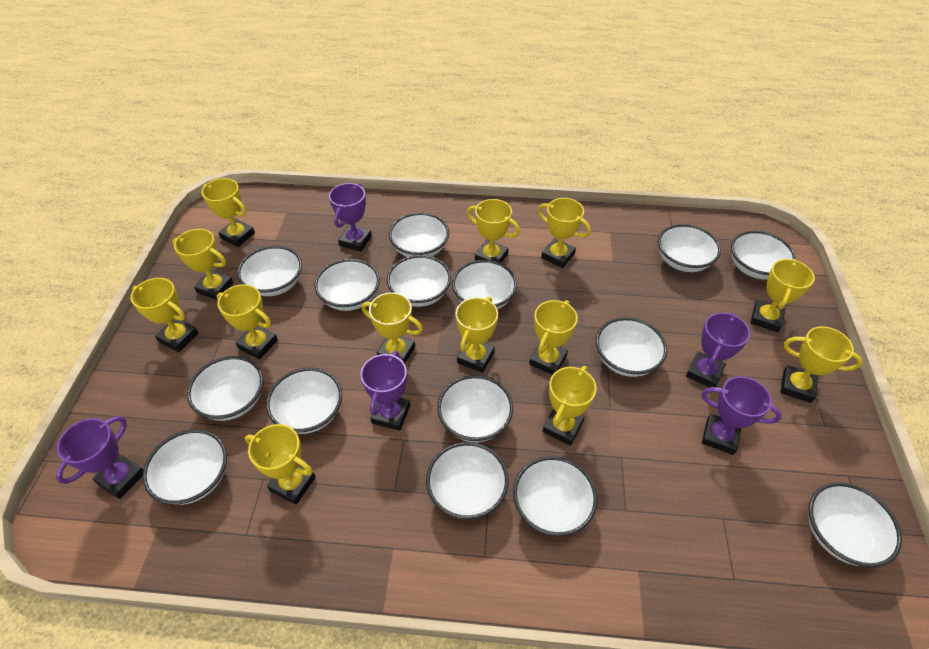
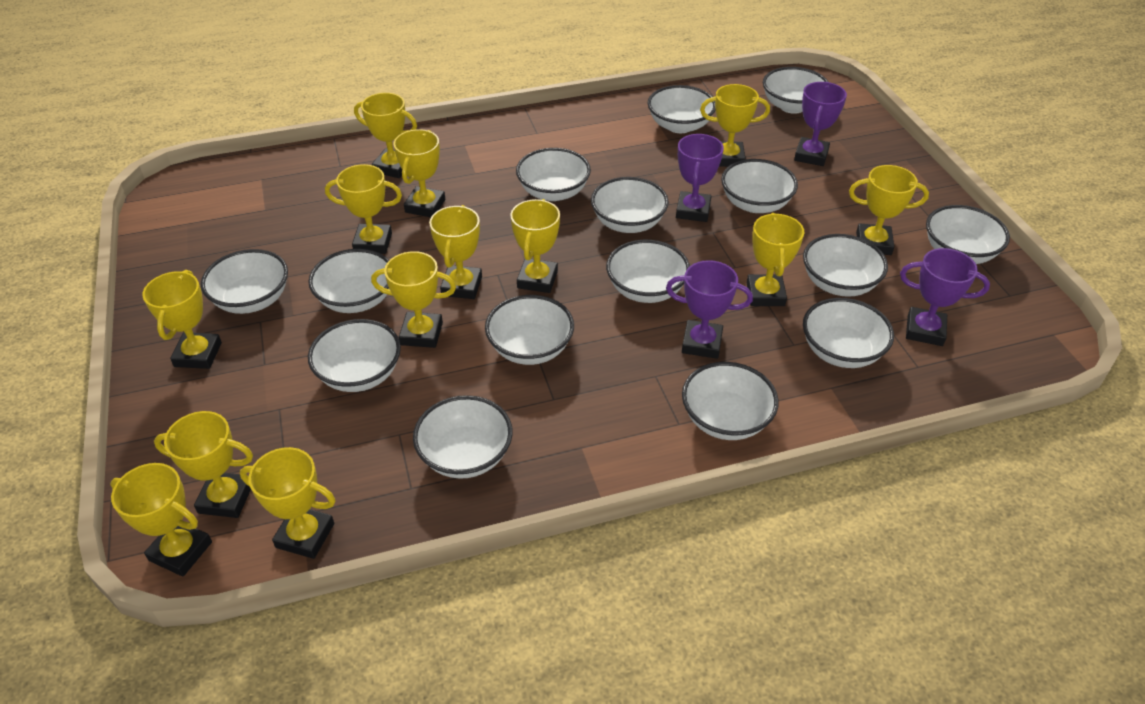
purple trophy: 5 -> 4

